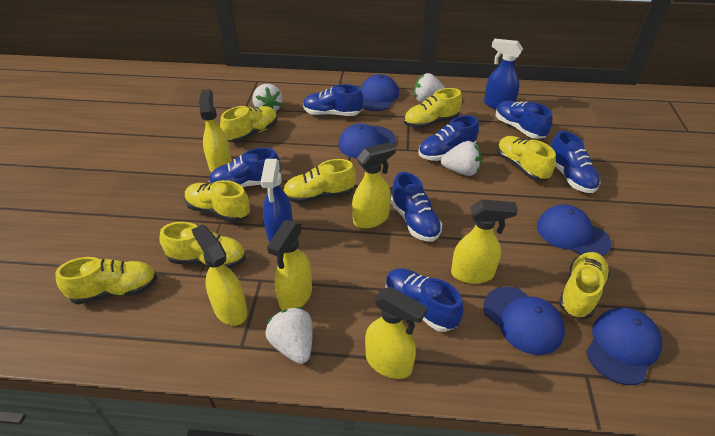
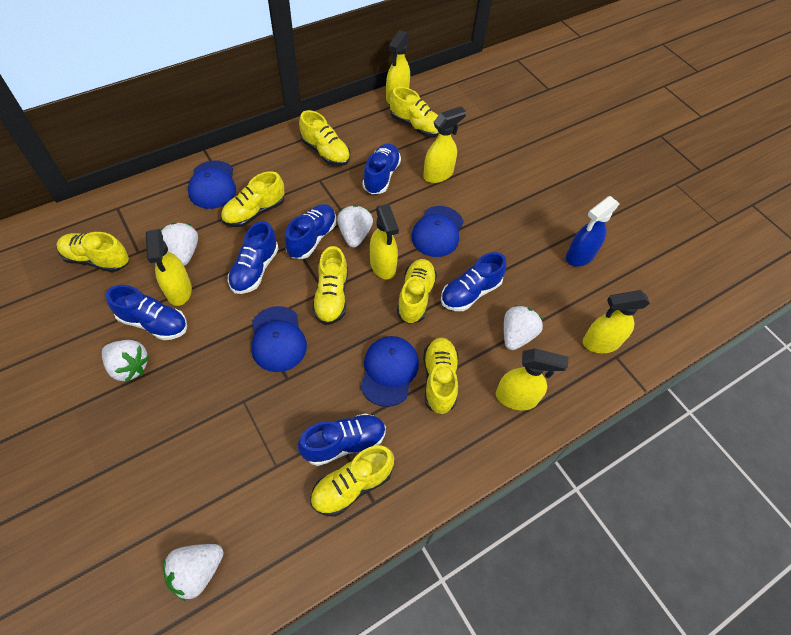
blue cap: 5 -> 4
blue shoe: 7 -> 6
blue spray bottle: 2 -> 1
white strawberry: 4 -> 5

